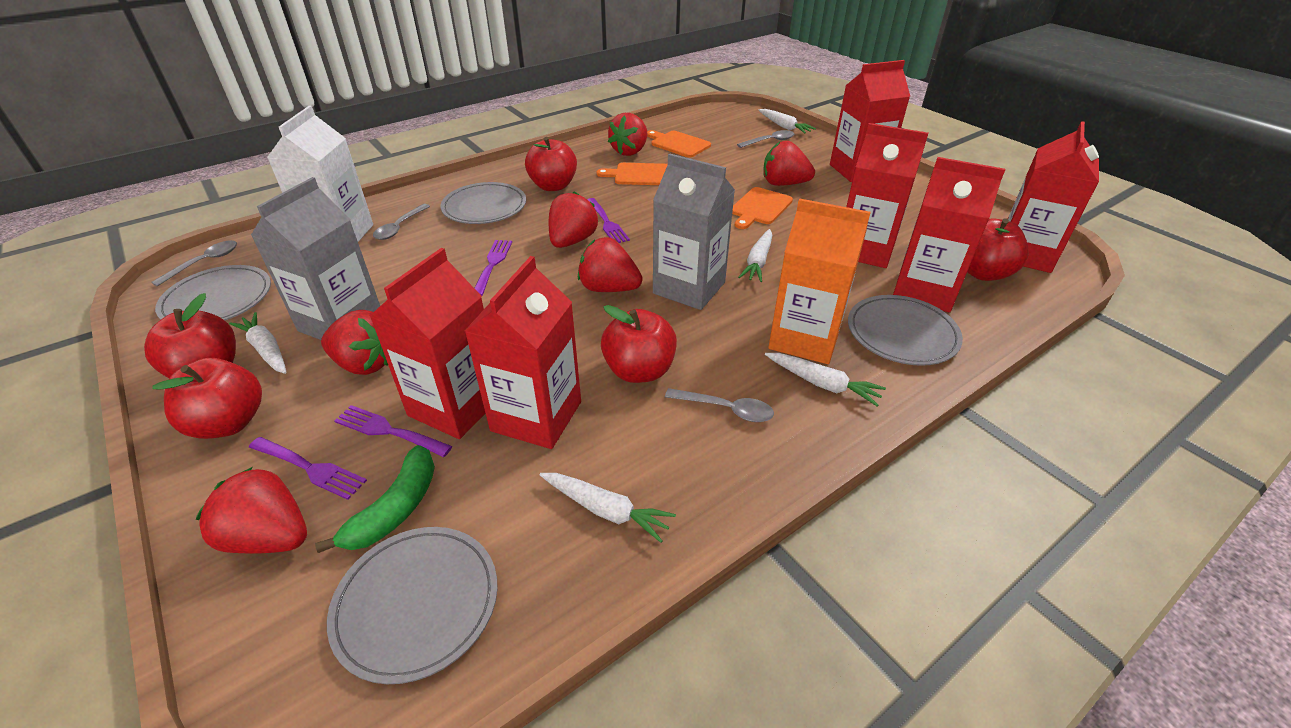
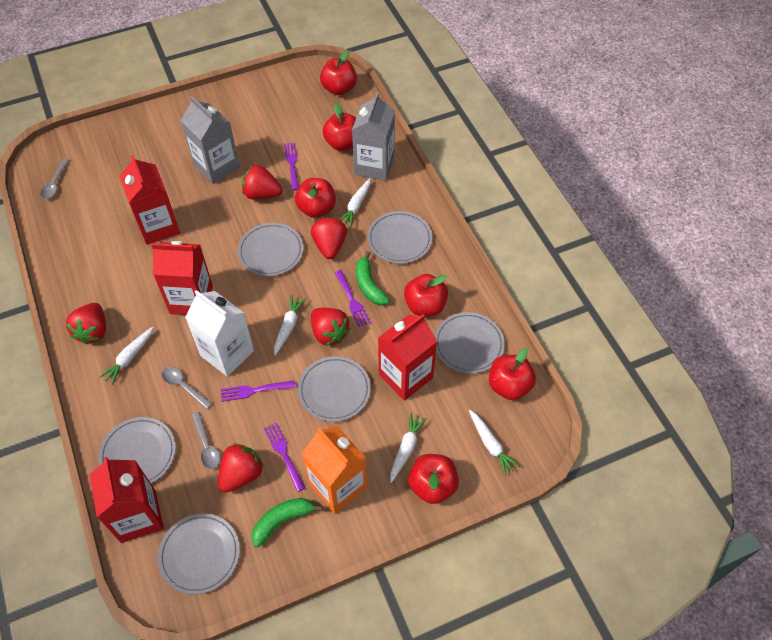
green banana: 1 -> 2
grey plate: 4 -> 6
grey spoon: 4 -> 3
orange cutting board: 3 -> 0
red apple: 5 -> 6
red carton: 6 -> 4
red strawberry: 6 -> 5

